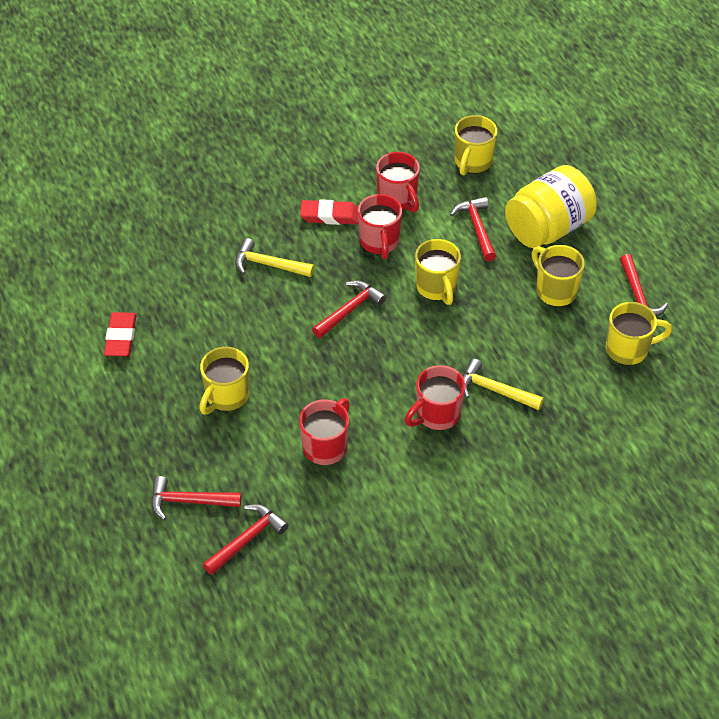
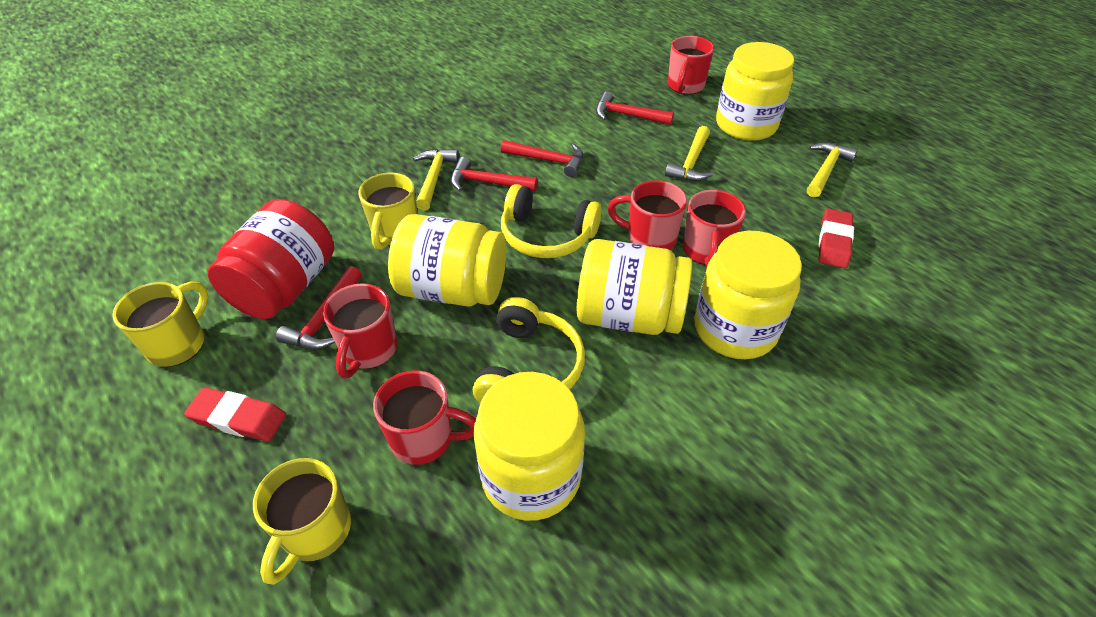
red hammer: 5 -> 4
red jar: 0 -> 1
red mug: 4 -> 5
yellow hammer: 2 -> 3
yellow headphones: 0 -> 2
yellow jar: 1 -> 5
yellow mug: 5 -> 3

